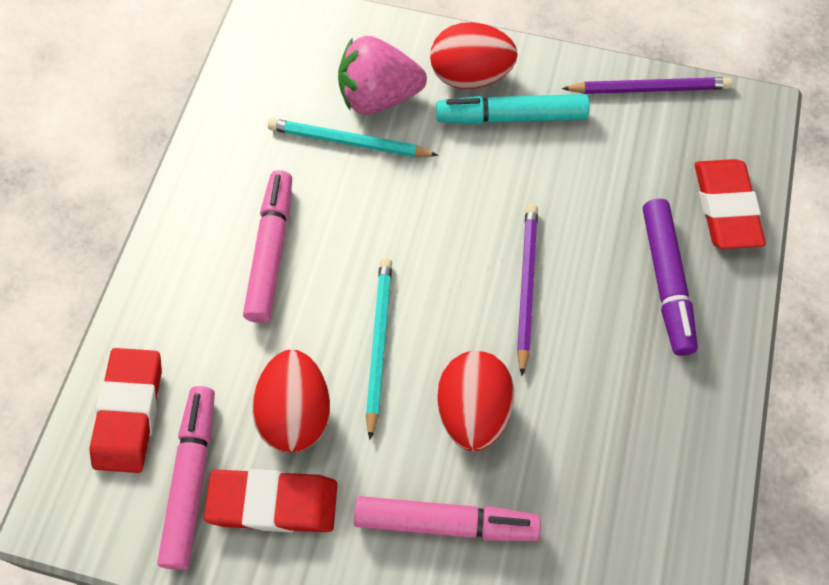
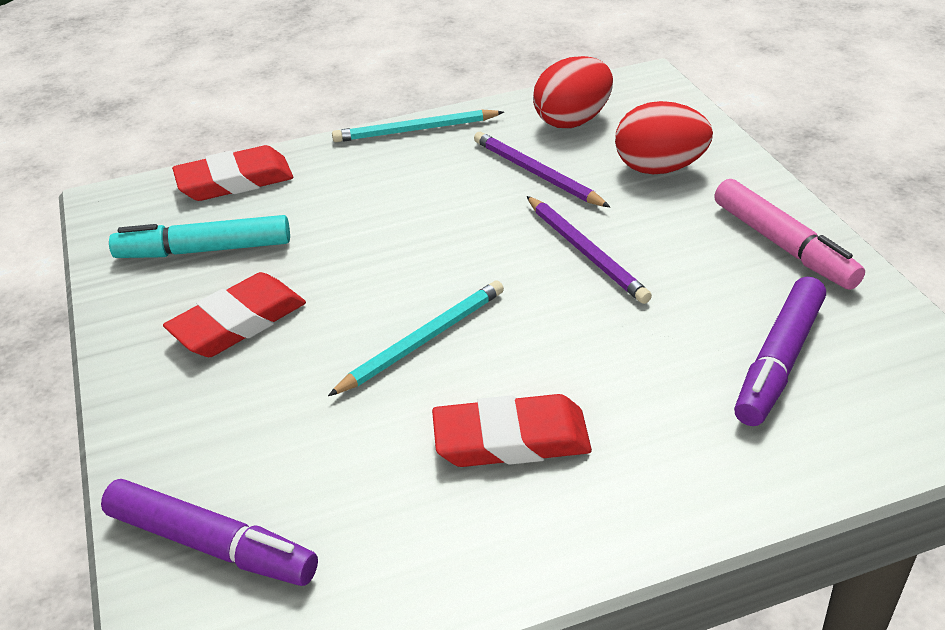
pink marker: 3 -> 1
pink strawberry: 1 -> 0
purple marker: 1 -> 2
red egg: 3 -> 2

